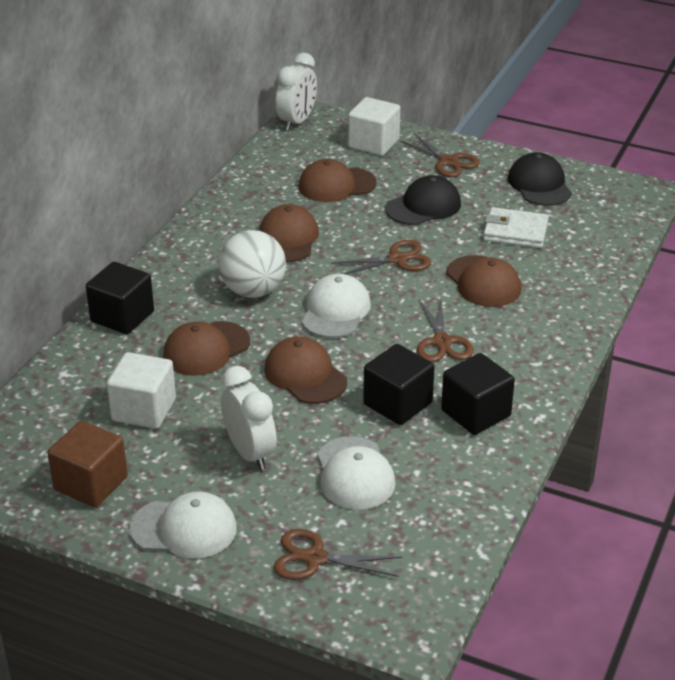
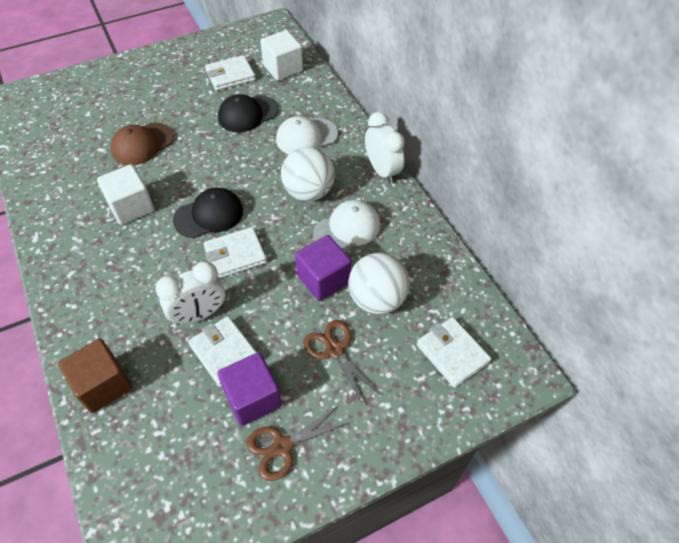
black cube: 3 -> 0
brown cap: 5 -> 1
brown scissors: 4 -> 2
purple cube: 0 -> 2
white ball: 1 -> 2
white cap: 3 -> 2
white wallet: 1 -> 4

